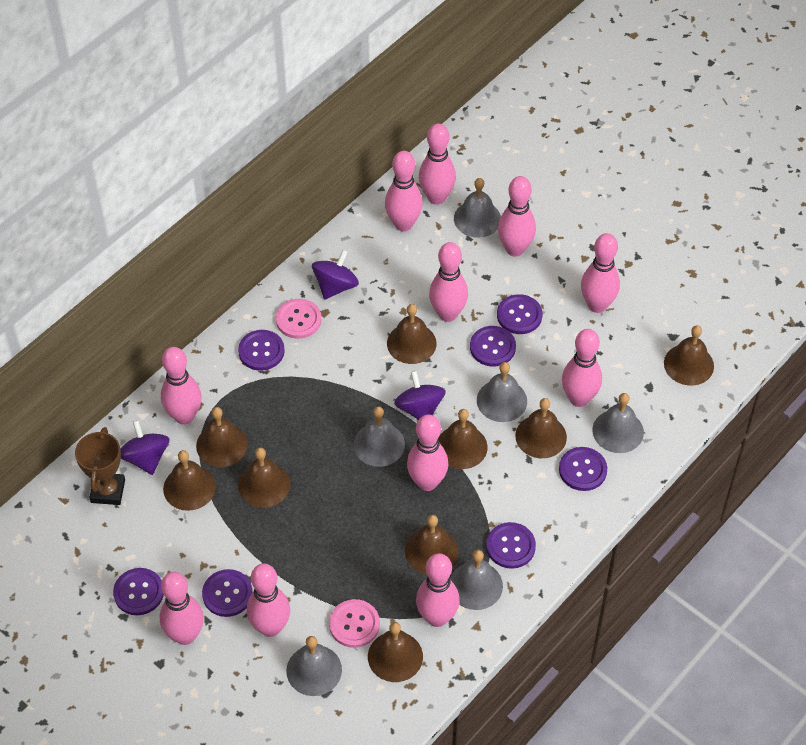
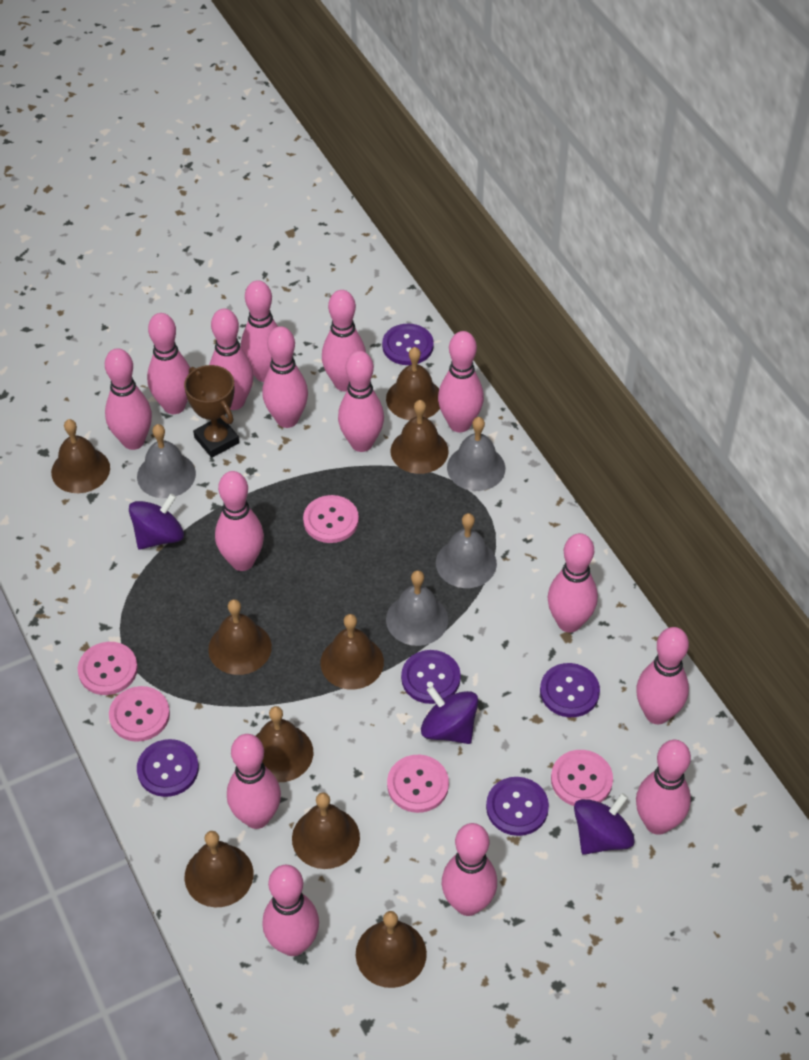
grey bell: 6 -> 4
pink bowling pin: 11 -> 15
pink button: 2 -> 5
purple button: 7 -> 5

